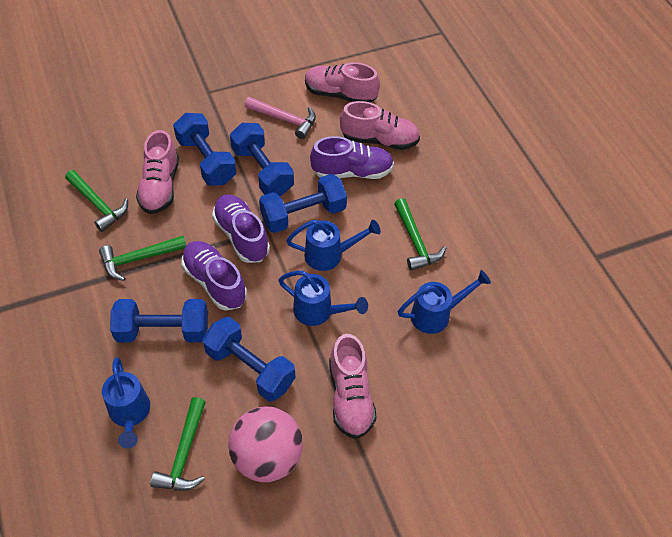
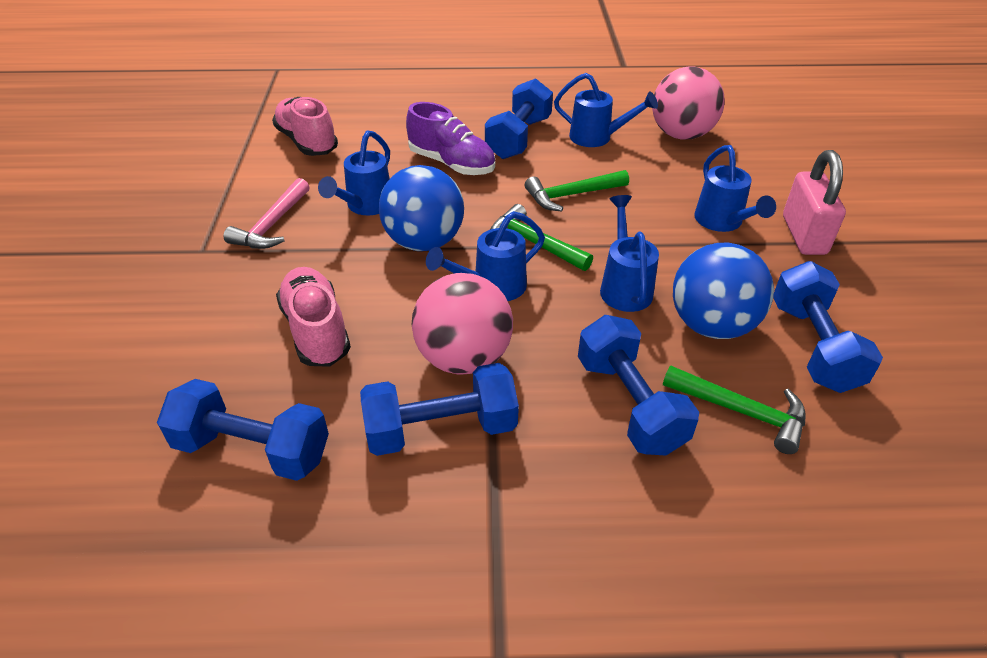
blue ball: 0 -> 2
blue watering can: 4 -> 5
green hammer: 4 -> 3
pink ball: 1 -> 2
pink padlock: 0 -> 1
pink shoe: 4 -> 2
purple shoe: 3 -> 1

